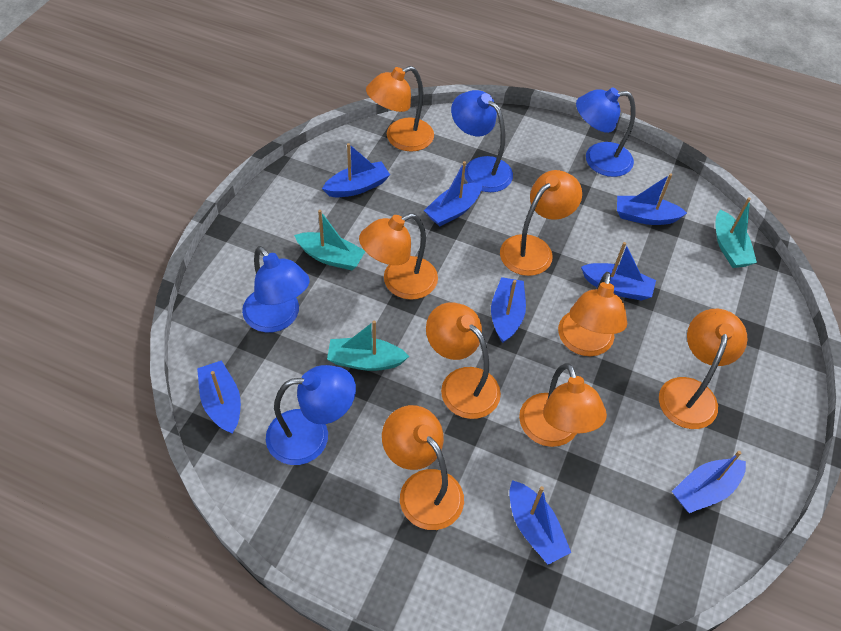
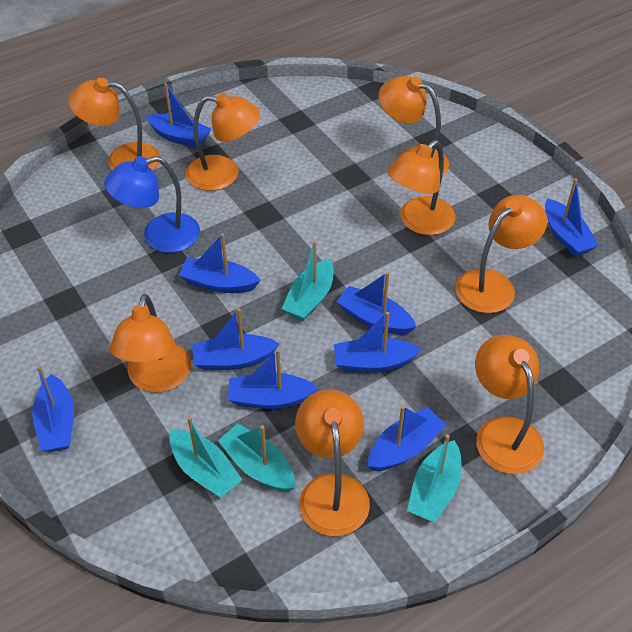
blue boat: 8 -> 9
blue lamp: 4 -> 1
turquoise boat: 3 -> 4

